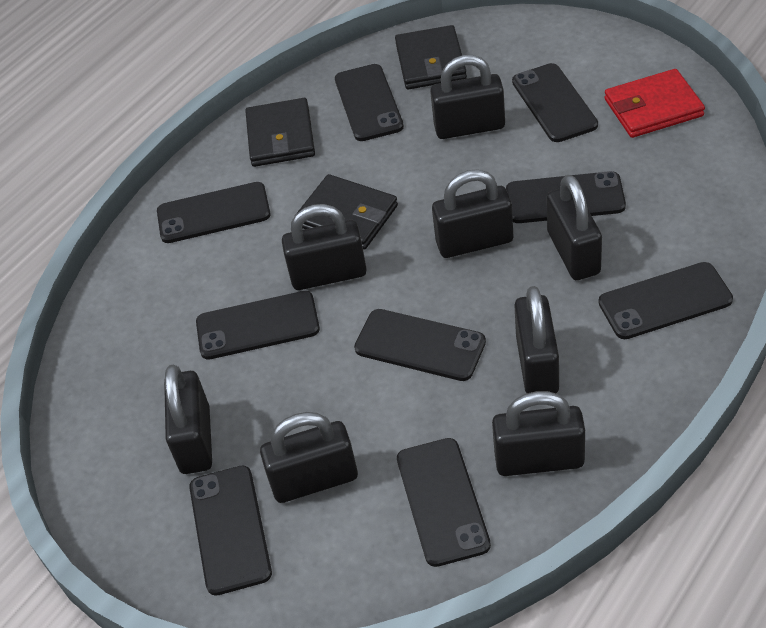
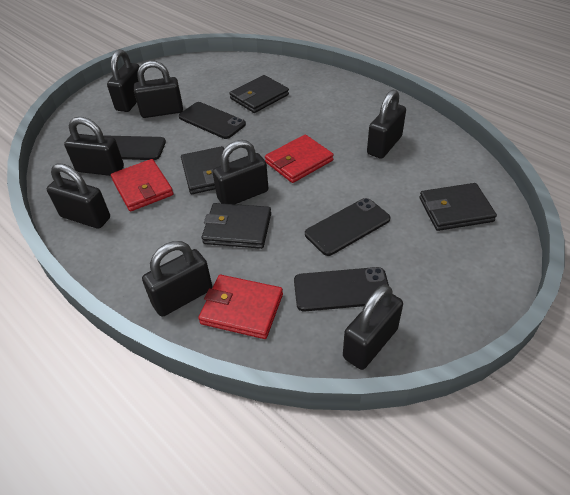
black phone: 9 -> 4
black wallet: 3 -> 4
red wallet: 1 -> 3

